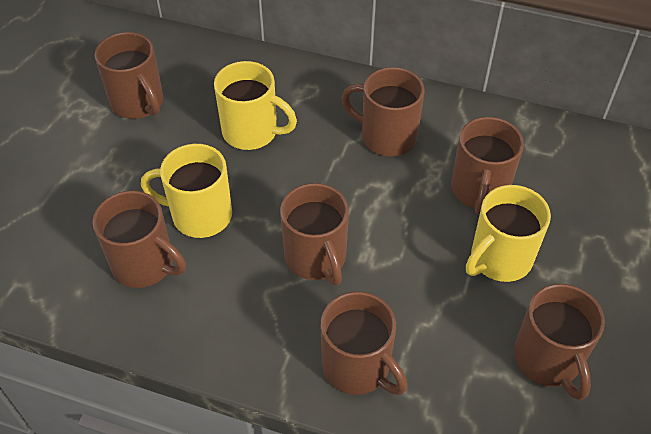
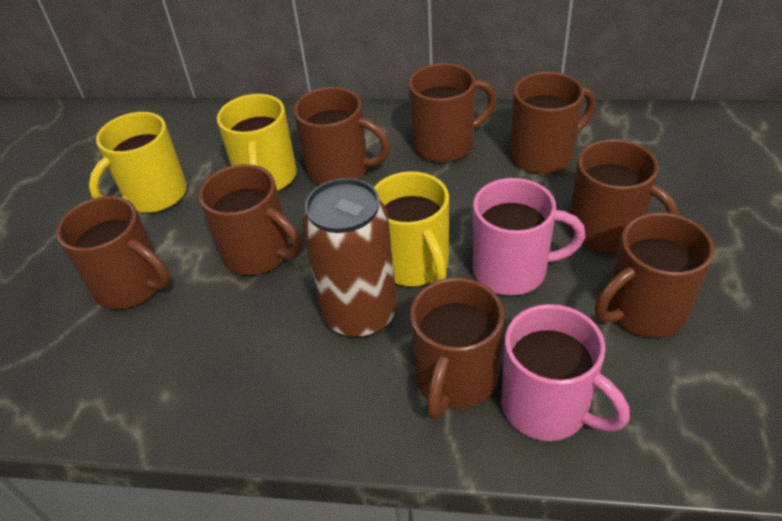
brown can: 0 -> 1
brown mug: 7 -> 8
pink mug: 0 -> 2

